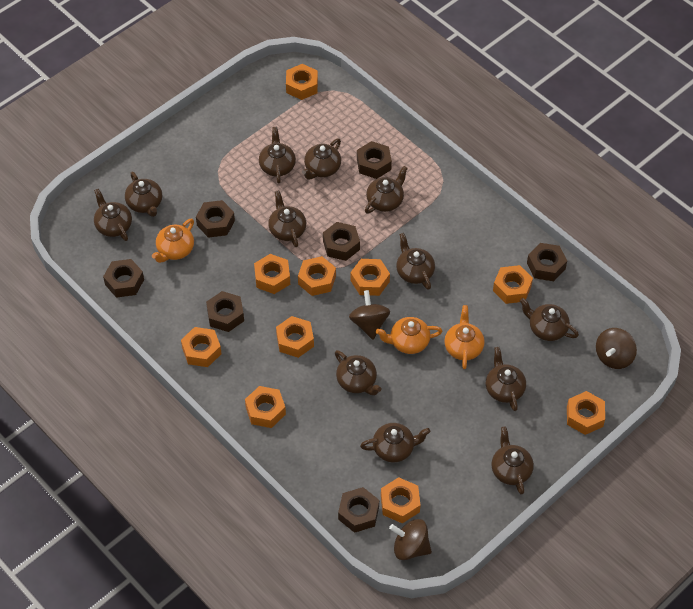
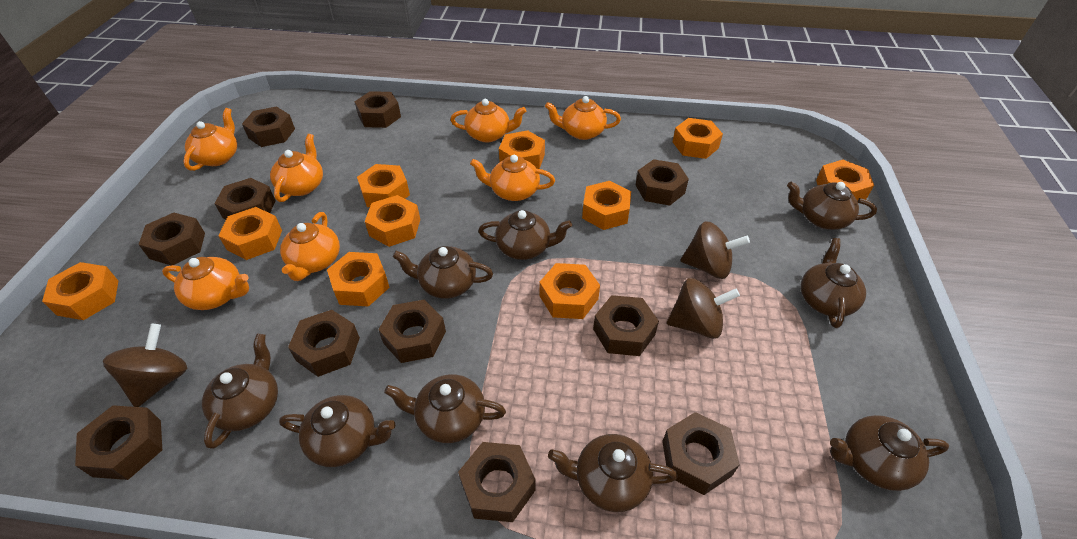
brown nut: 7 -> 11
brown teapot: 12 -> 9
orange teapot: 3 -> 7

